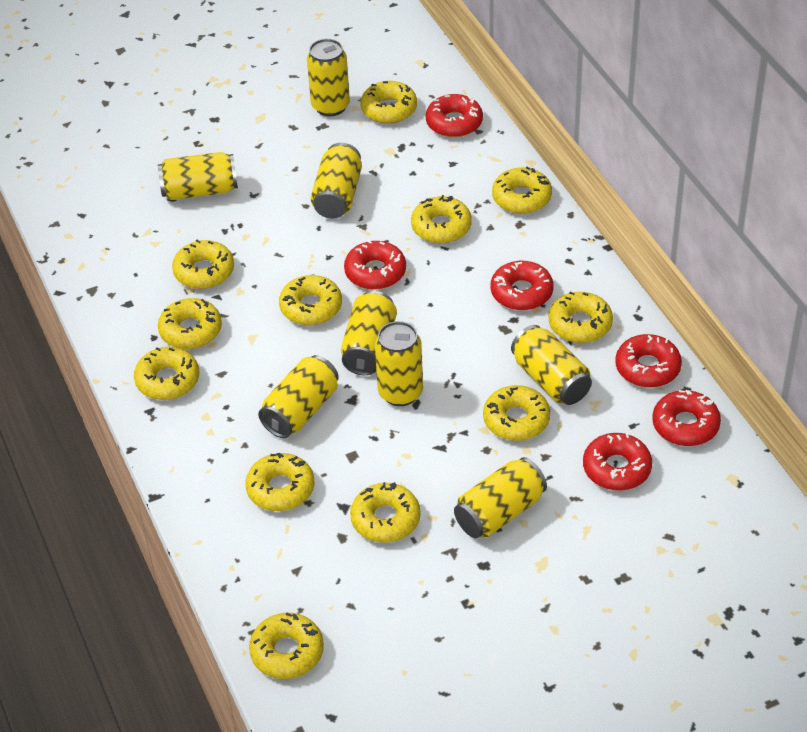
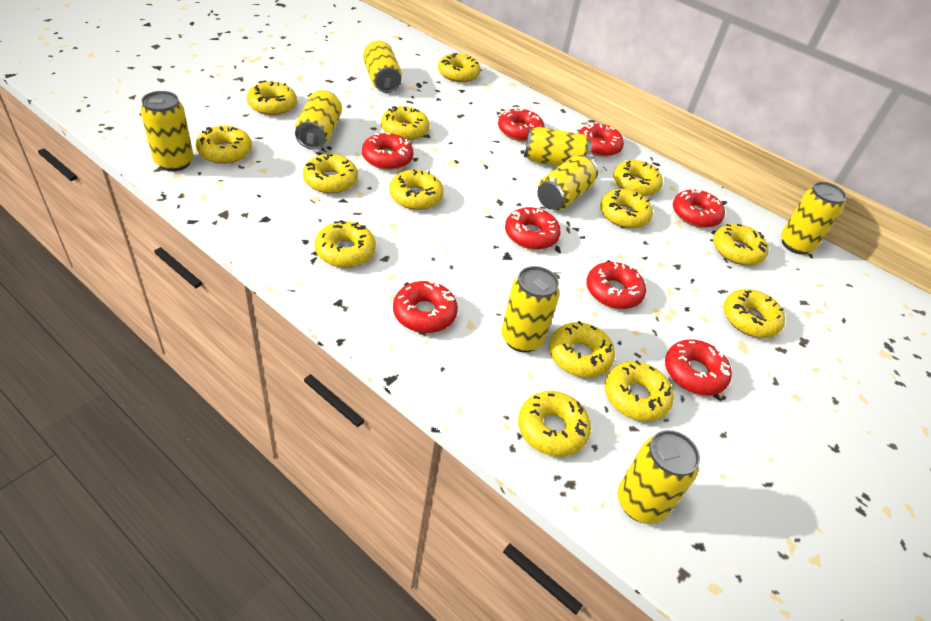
red donut: 6 -> 8
yellow donut: 12 -> 14

